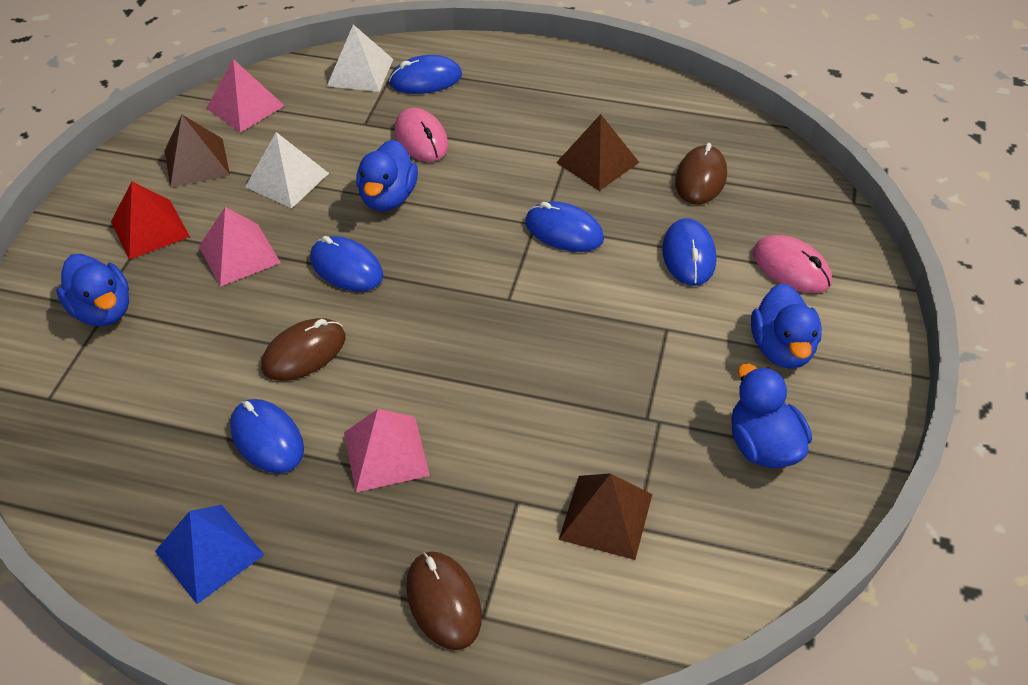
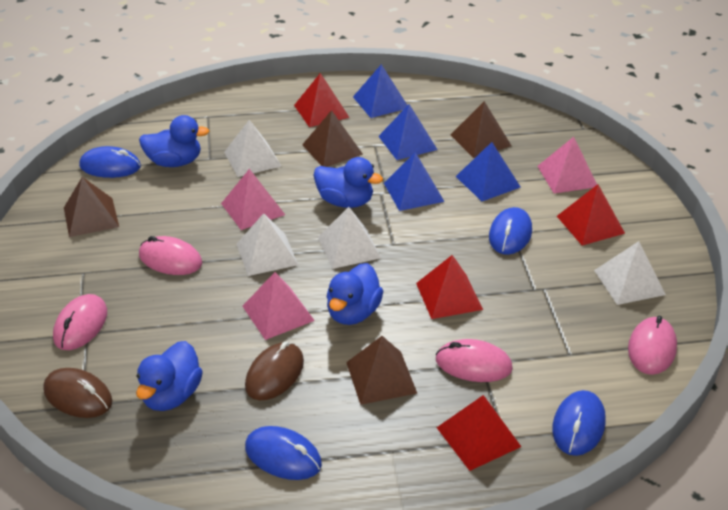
blue mouse: 5 -> 4
blue pyramid: 1 -> 4
brown mouse: 3 -> 2
brown pyramid: 3 -> 4
pink mouse: 2 -> 4
red pyramid: 1 -> 4
white pyramid: 2 -> 4

